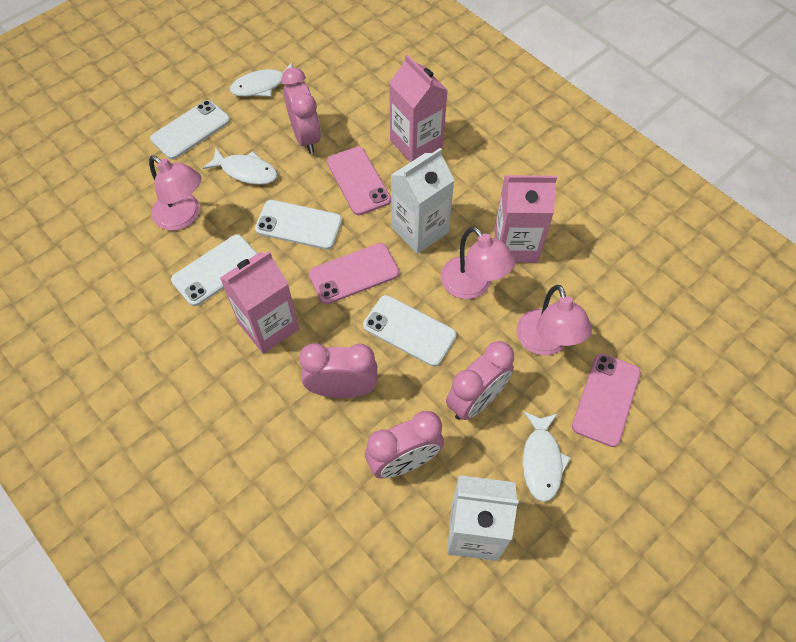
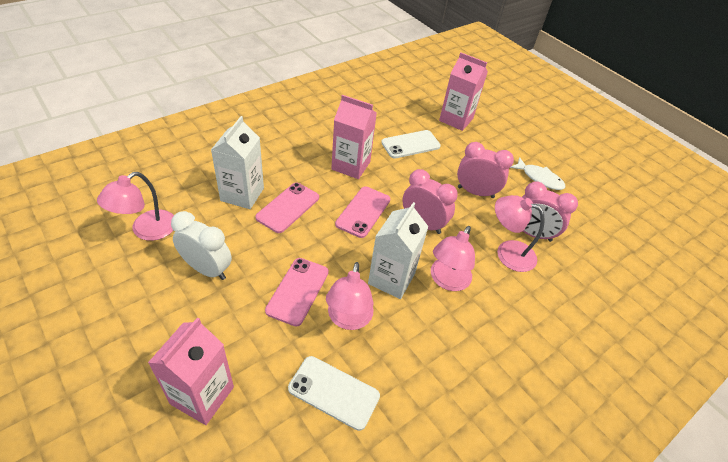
pink clock: 4 -> 3
pink lamp: 3 -> 4
white clock: 0 -> 1
white fish: 3 -> 1
white phone: 4 -> 2

